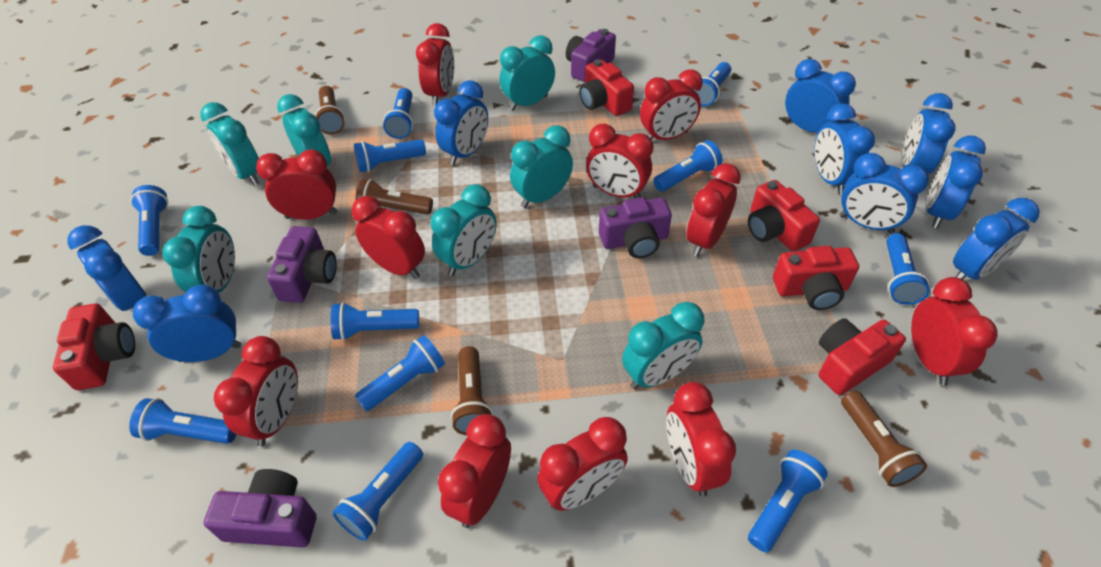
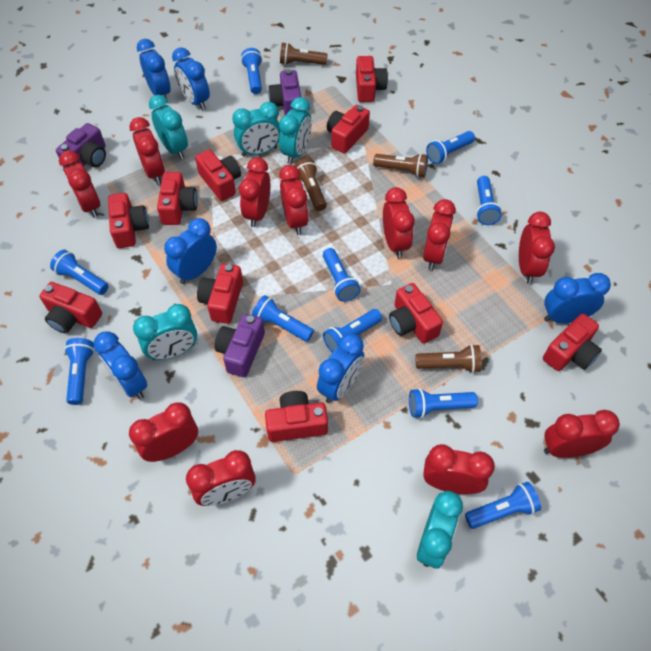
blue clock: 9 -> 6
blue flashlight: 11 -> 10
purple camera: 4 -> 3
red camera: 5 -> 10
turquoise clock: 7 -> 5

